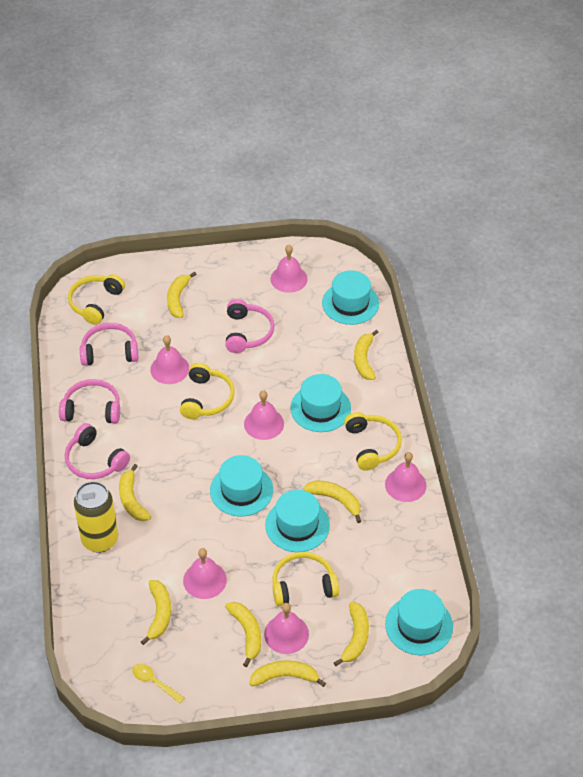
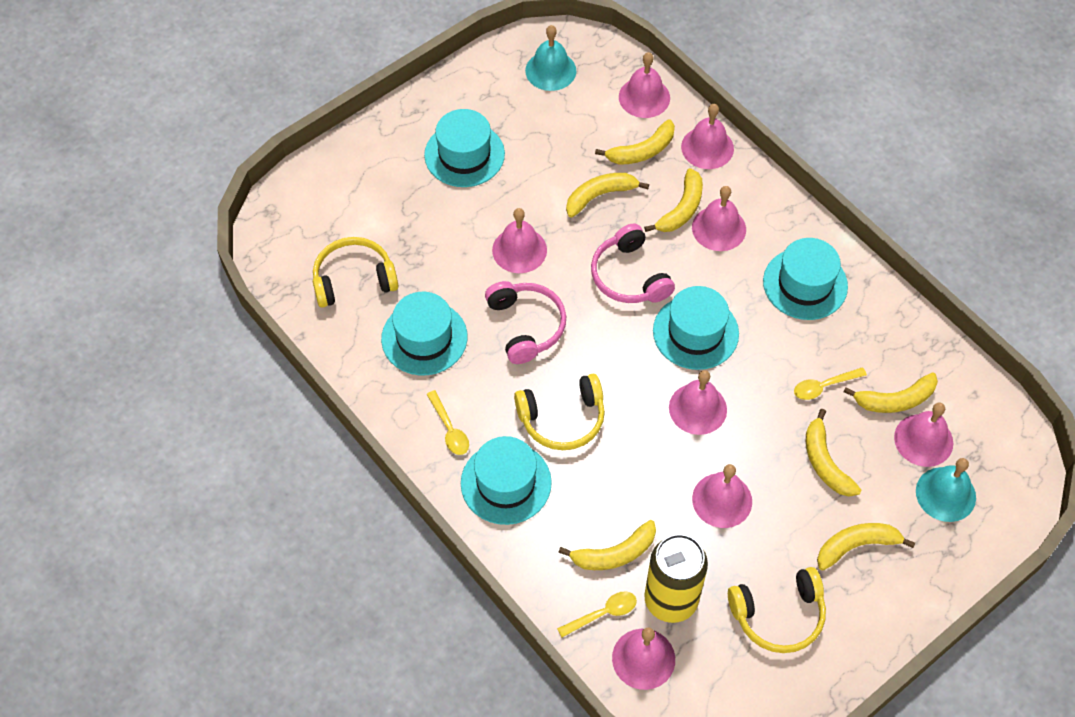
pink bell: 6 -> 8
pink headphones: 4 -> 2
turquoise bell: 0 -> 2
yellow banana: 8 -> 7
yellow headphones: 4 -> 3
yellow spoon: 1 -> 3

